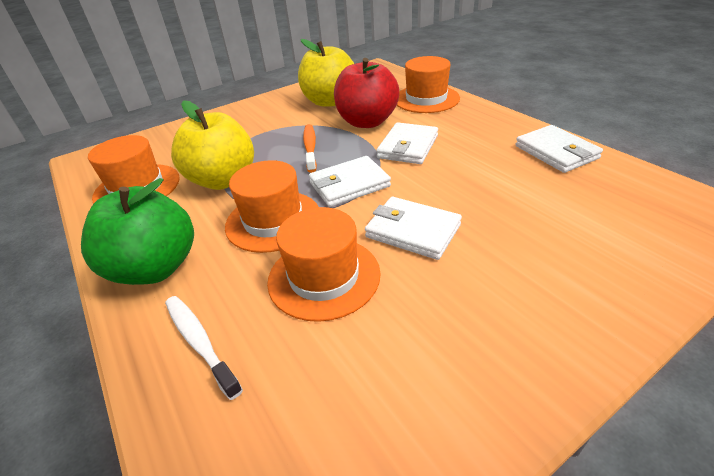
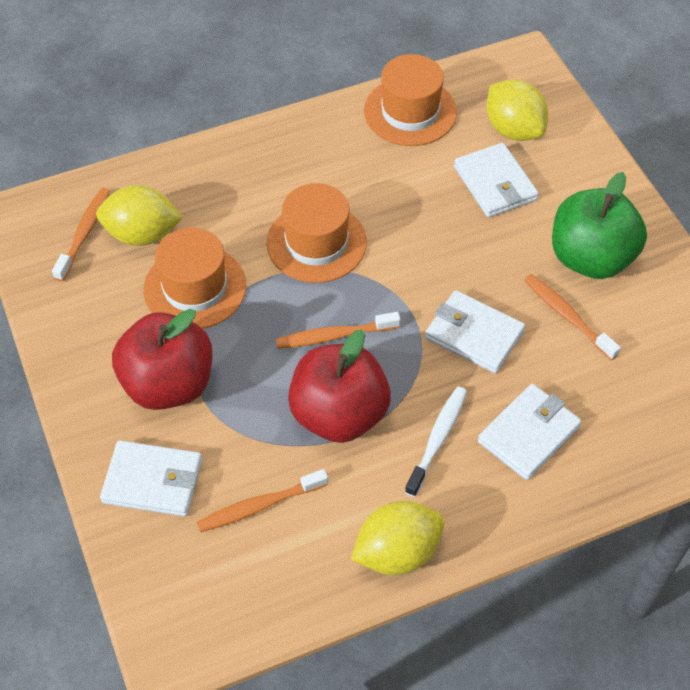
orange hat: 4 -> 3
orange toothbrush: 1 -> 4
red apple: 1 -> 2
yellow apple: 2 -> 0
yellow lemon: 0 -> 3

